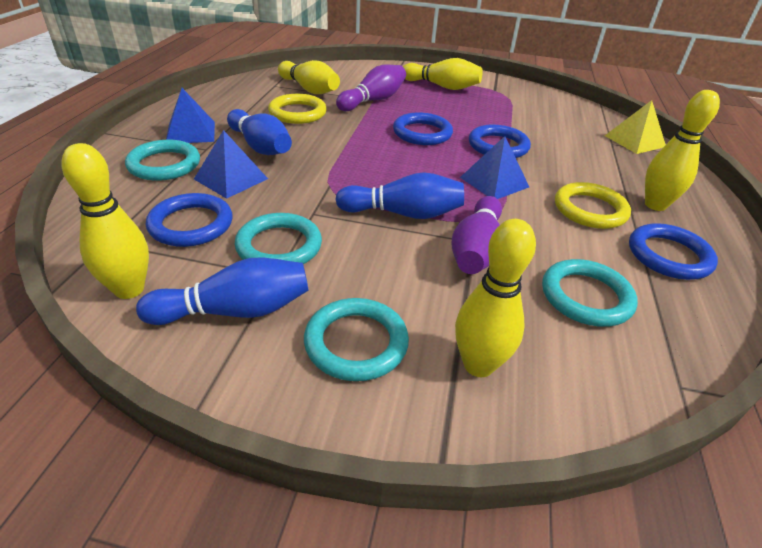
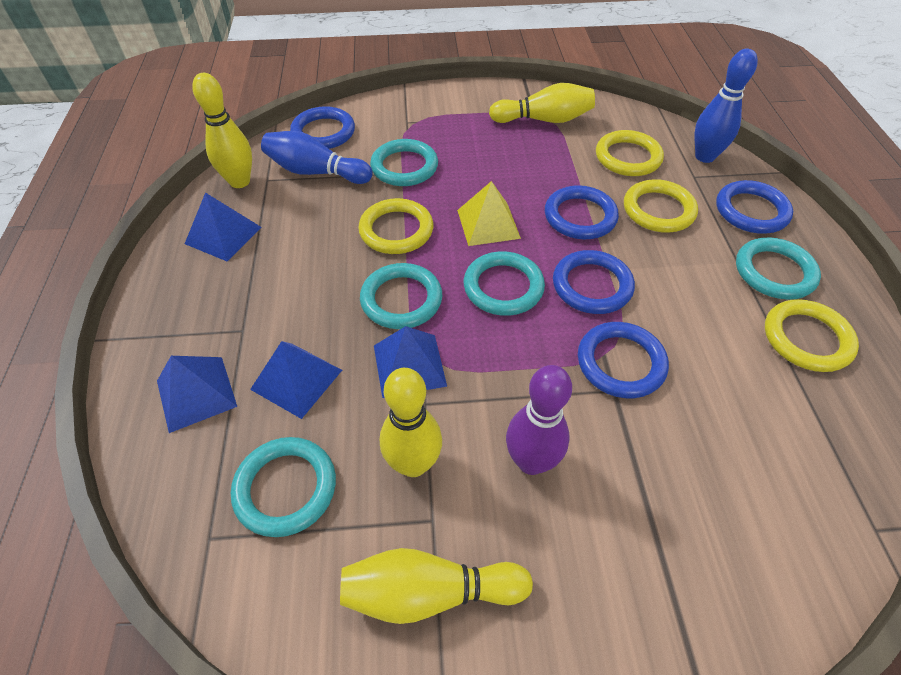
blue bowling pin: 3 -> 2
blue pyramid: 3 -> 4
blue ring: 4 -> 5
purple bowling pin: 2 -> 1
turquoise ring: 4 -> 5
yellow bowling pin: 5 -> 4
yellow ring: 2 -> 4

